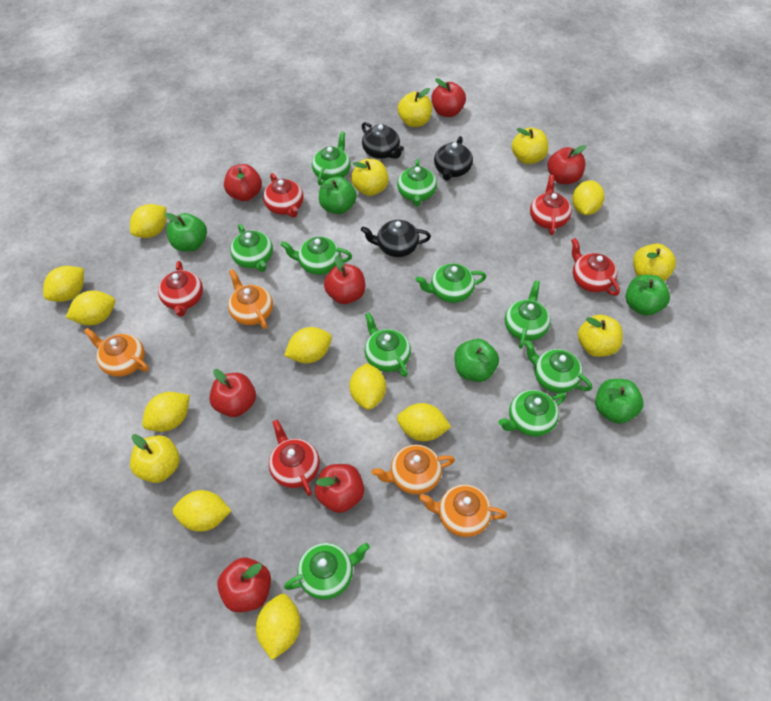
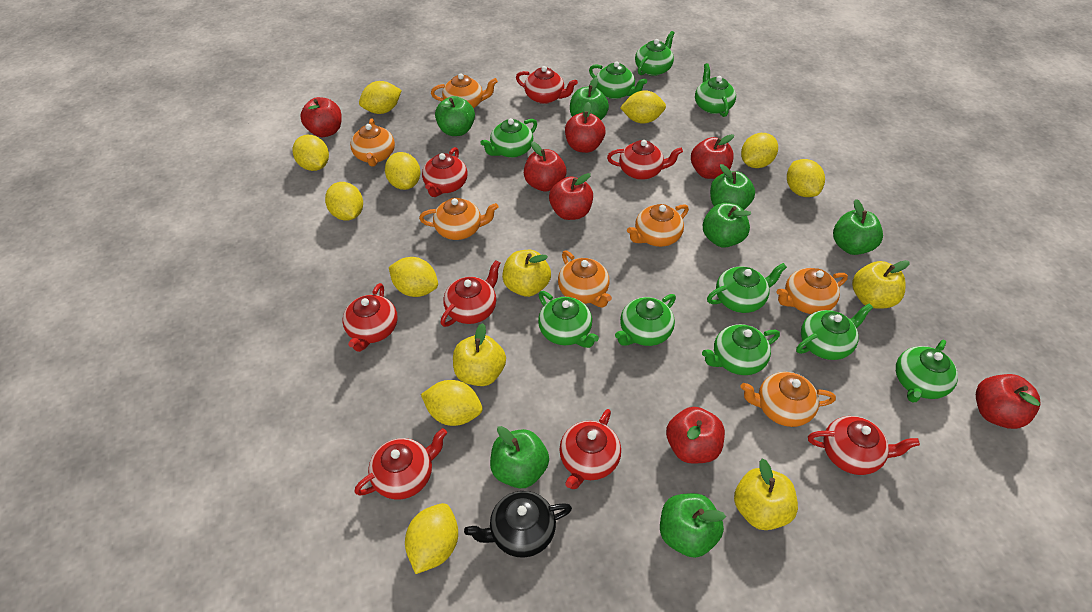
black teapot: 3 -> 1
green apple: 5 -> 7
orange teapot: 4 -> 7
red teapot: 5 -> 8
yellow apple: 6 -> 4

